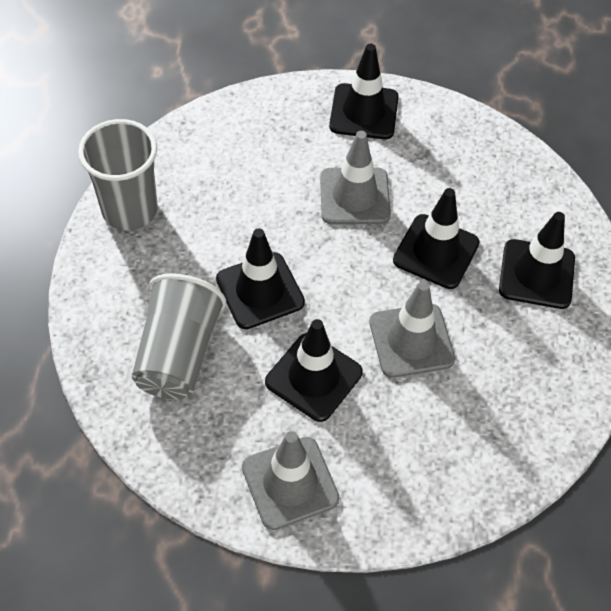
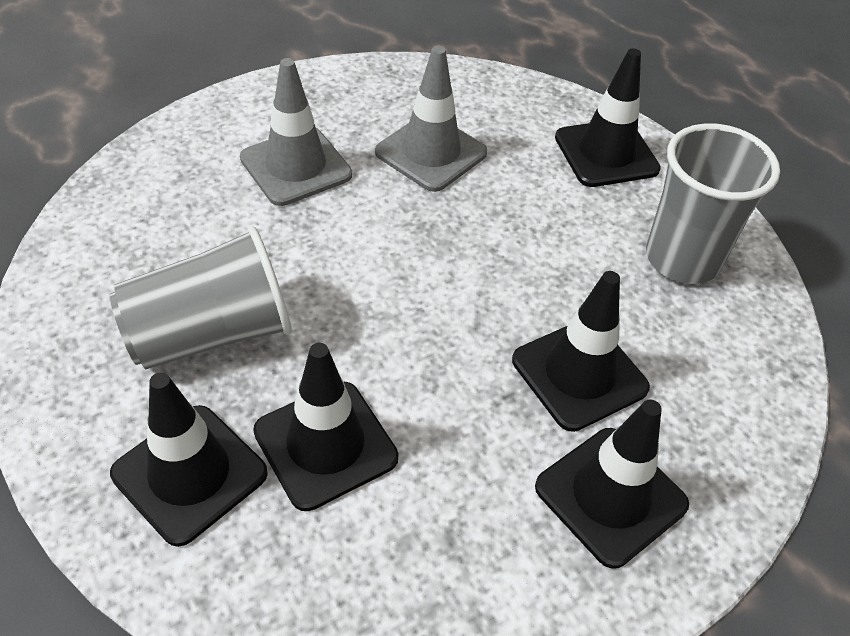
grey traffic cone: 3 -> 2

